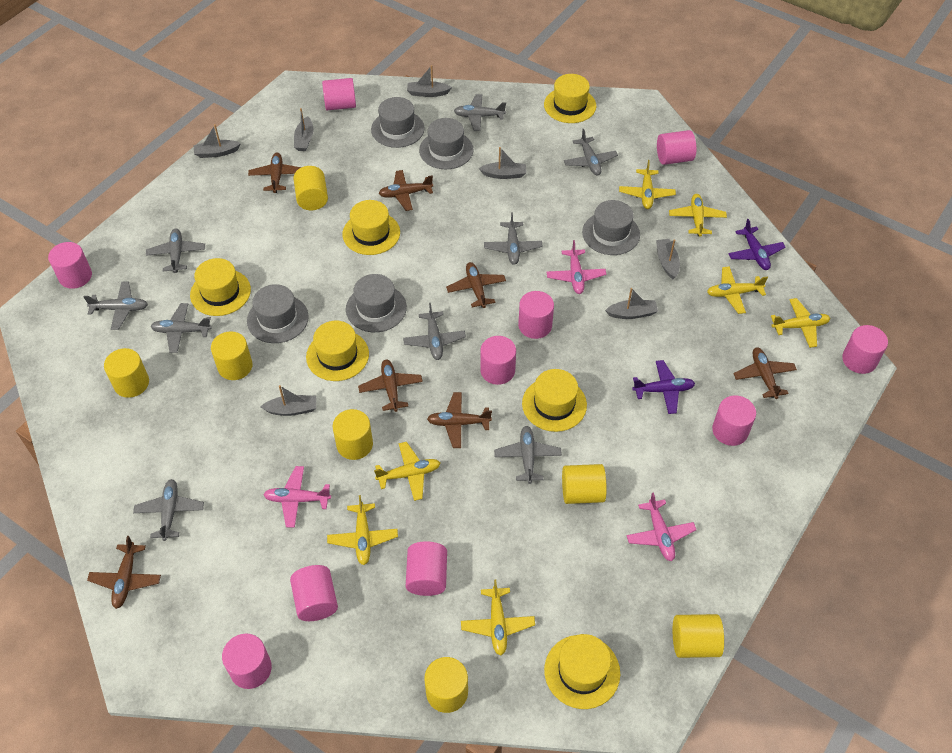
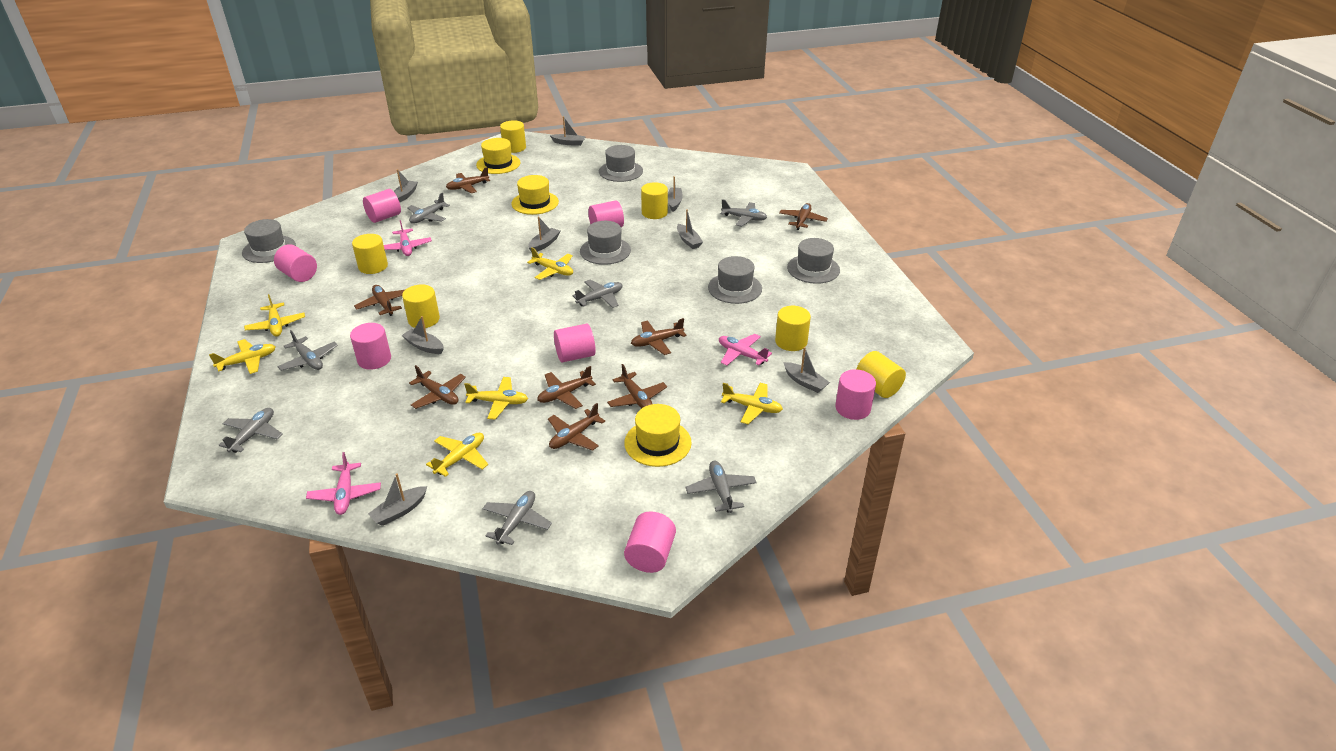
brown plane: 7 -> 8
grey boat: 7 -> 8
grey plane: 9 -> 7
pink cylinder: 10 -> 7
purple plane: 2 -> 0
yellow cylinder: 7 -> 6
yellow hat: 6 -> 3
yellow plane: 7 -> 6

